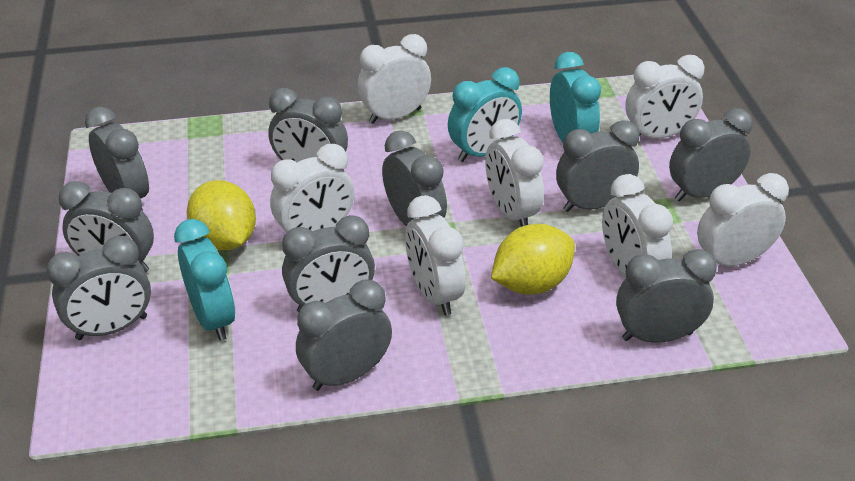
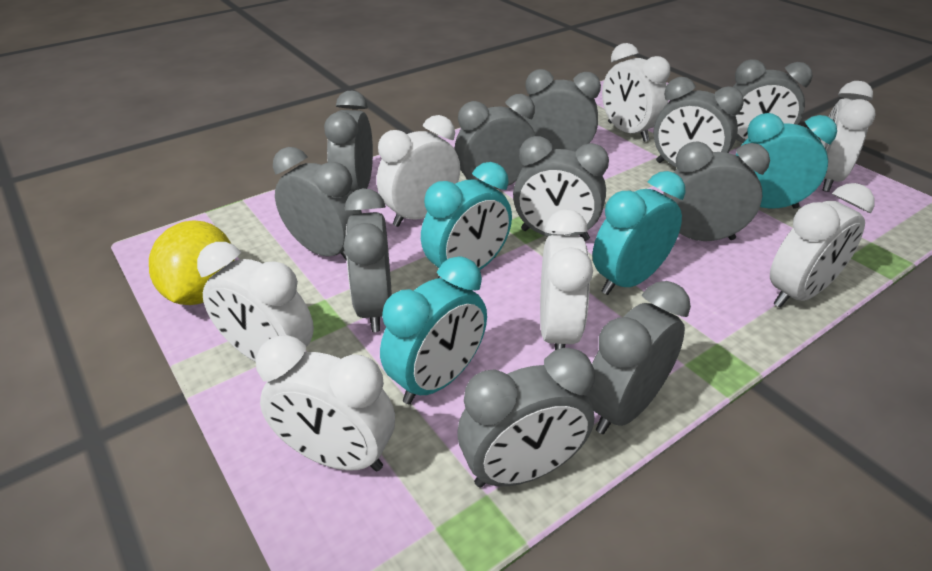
grey clock: 10 -> 11
turquoise clock: 3 -> 4
yellow lemon: 2 -> 1

